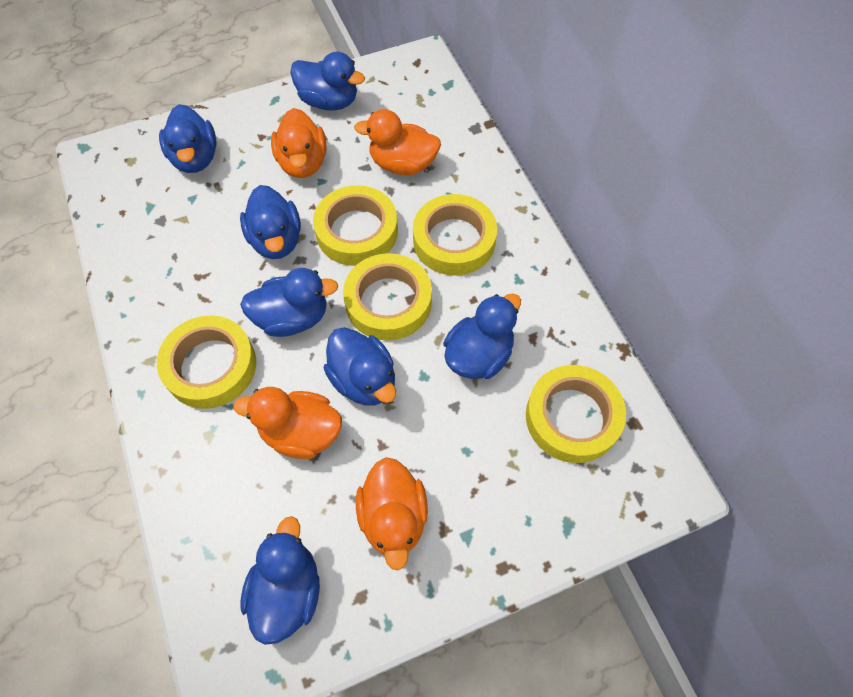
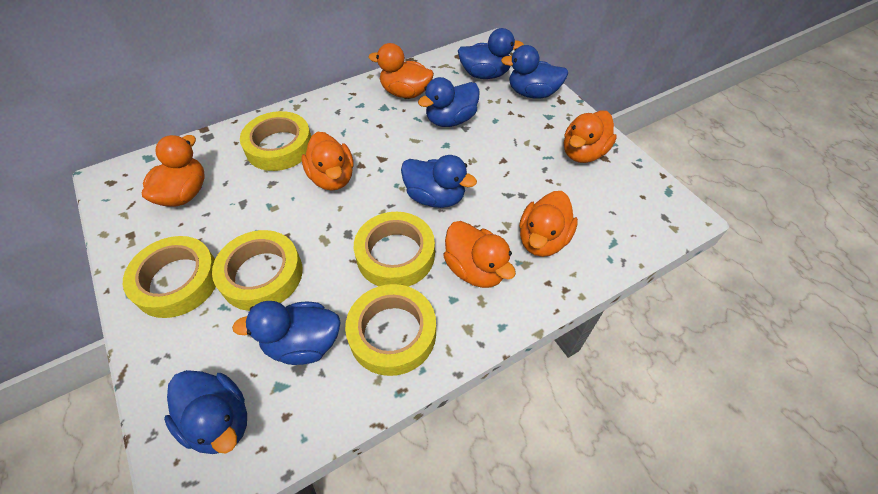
blue duck: 7 -> 6
orange duck: 4 -> 6

